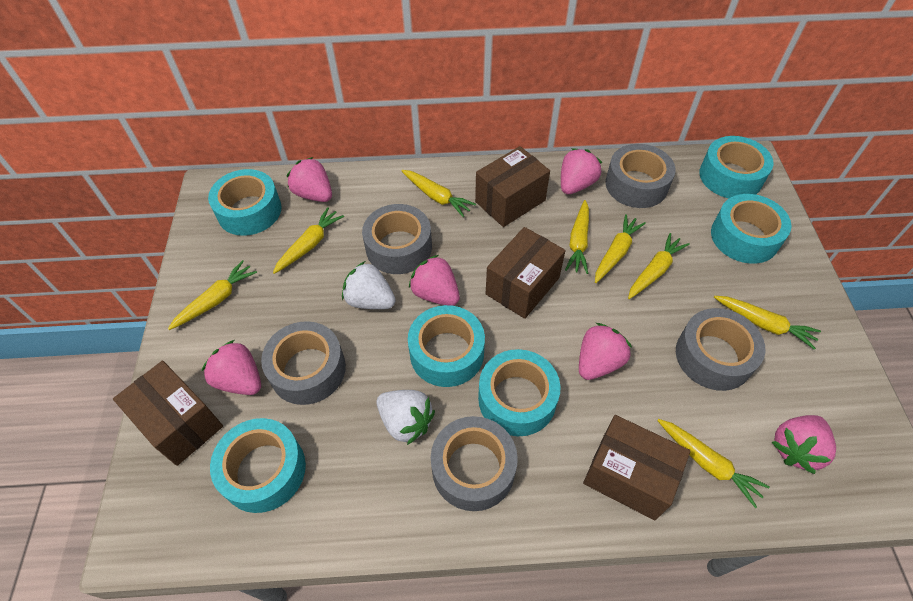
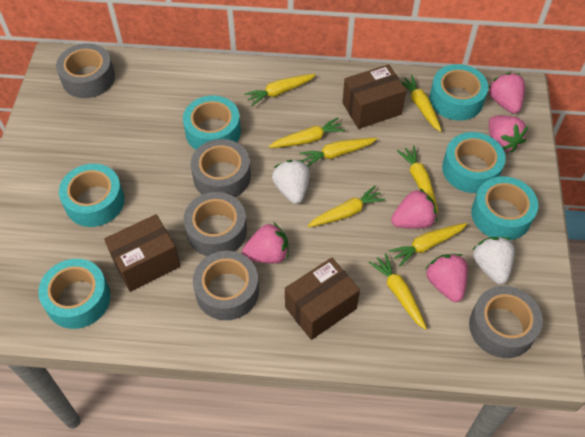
brown box: 4 -> 3
pink strawberry: 6 -> 5

